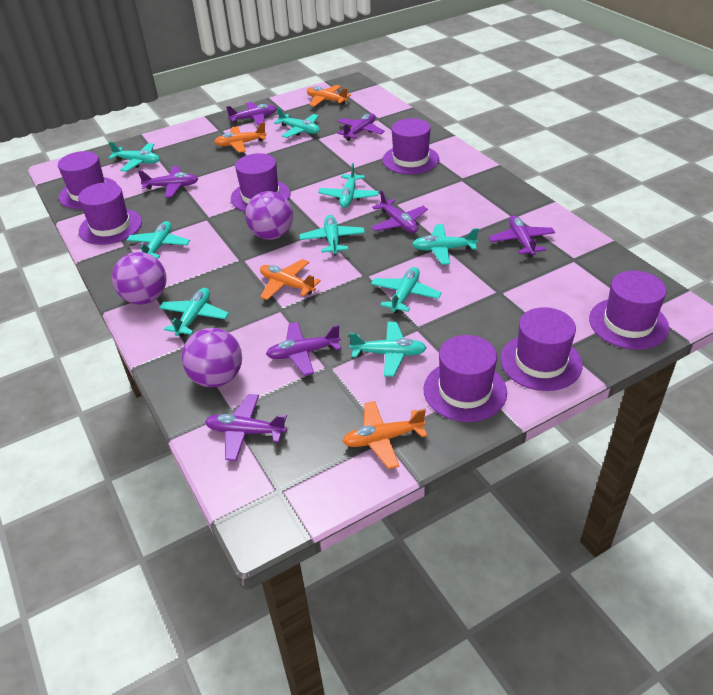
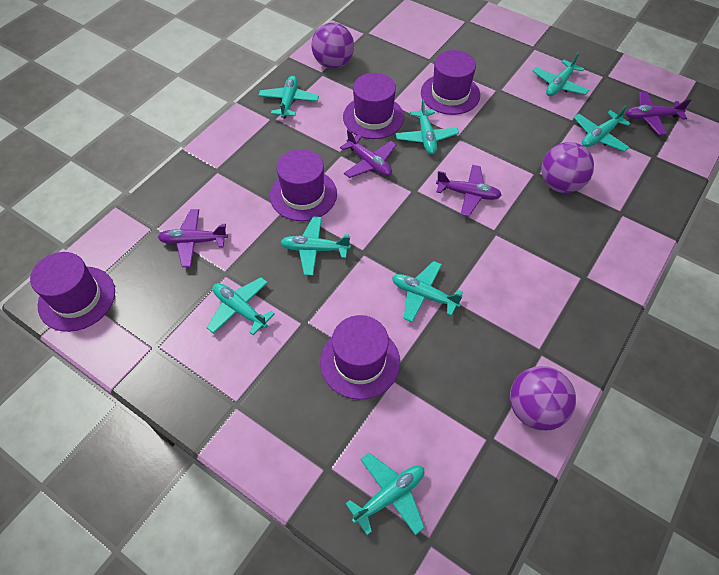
orange plane: 4 -> 0
purple hat: 7 -> 5
purple plane: 7 -> 4
turquoise plane: 9 -> 8

